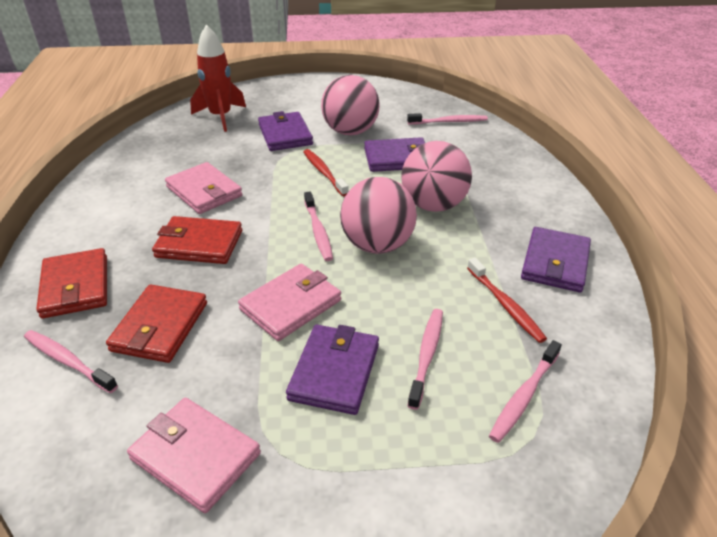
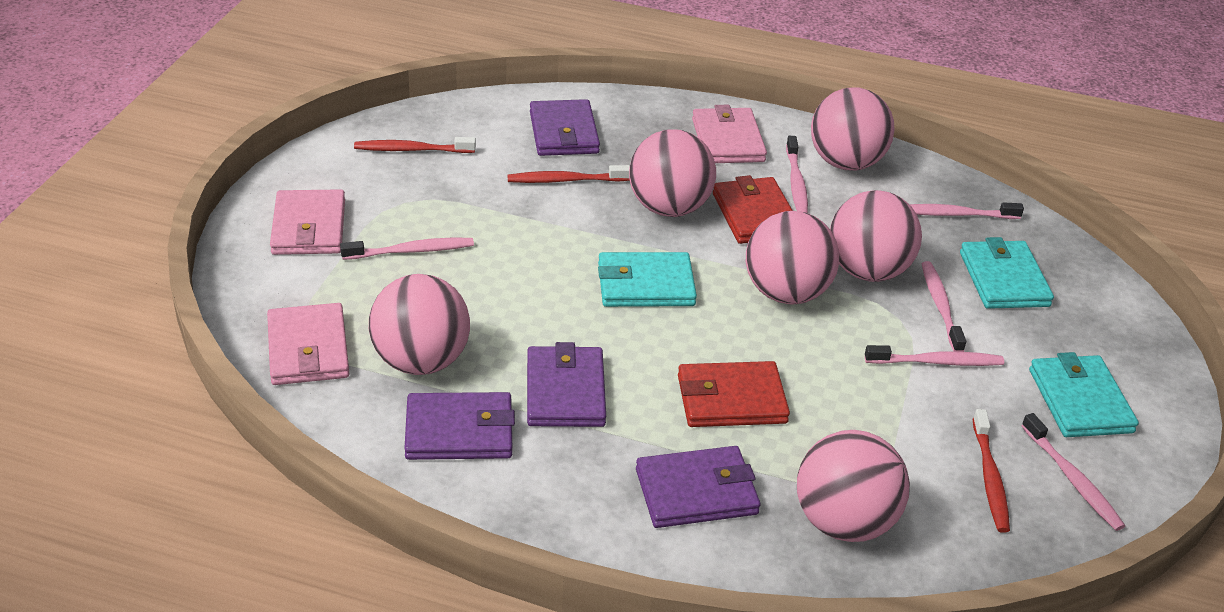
pink ball: 3 -> 6
pink toothbrush: 5 -> 6
red rocket: 1 -> 0
red toothbrush: 2 -> 3
red wallet: 3 -> 2
turquoise wallet: 0 -> 3

